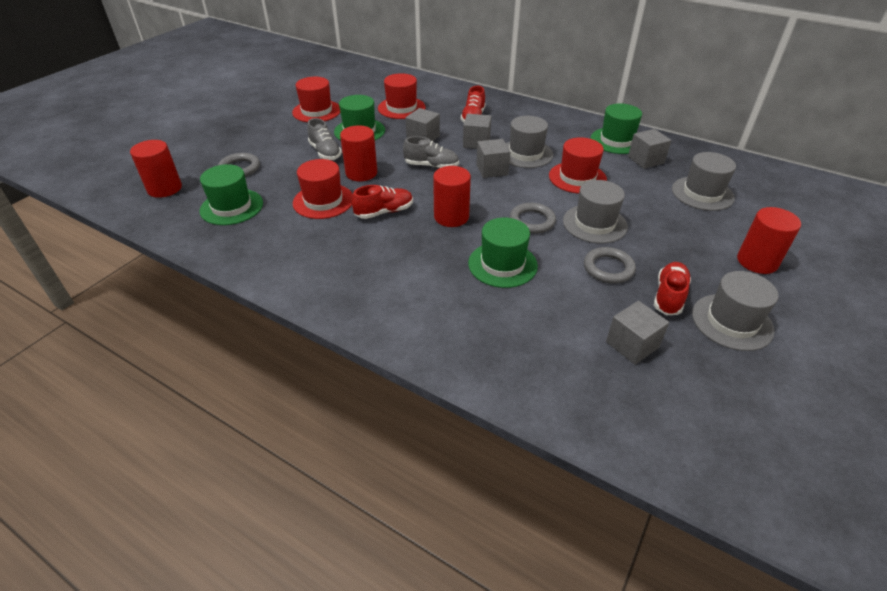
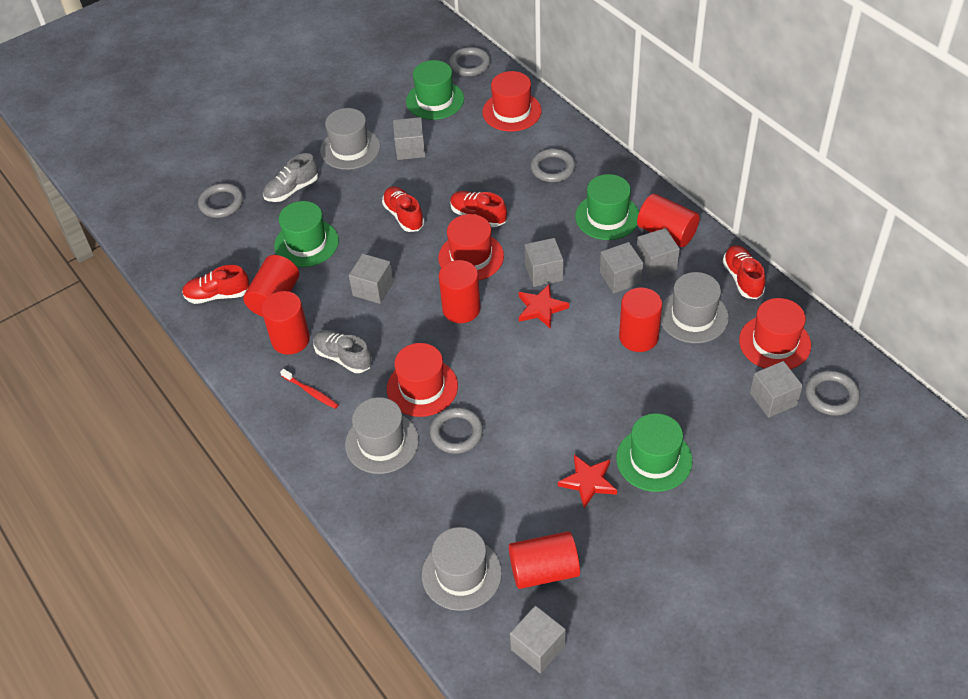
grey cube: 5 -> 7
grey ring: 3 -> 5
red cylinder: 4 -> 6
red shoe: 3 -> 4
red star: 0 -> 2
red toothbrush: 0 -> 1

